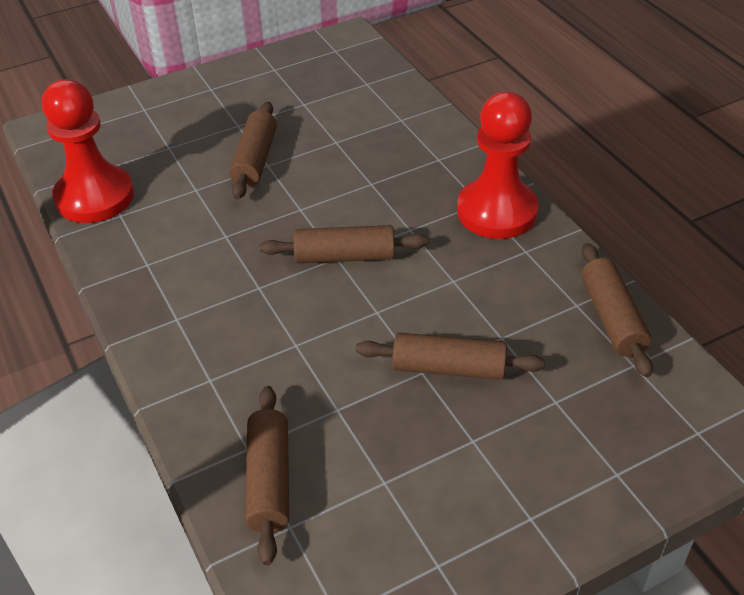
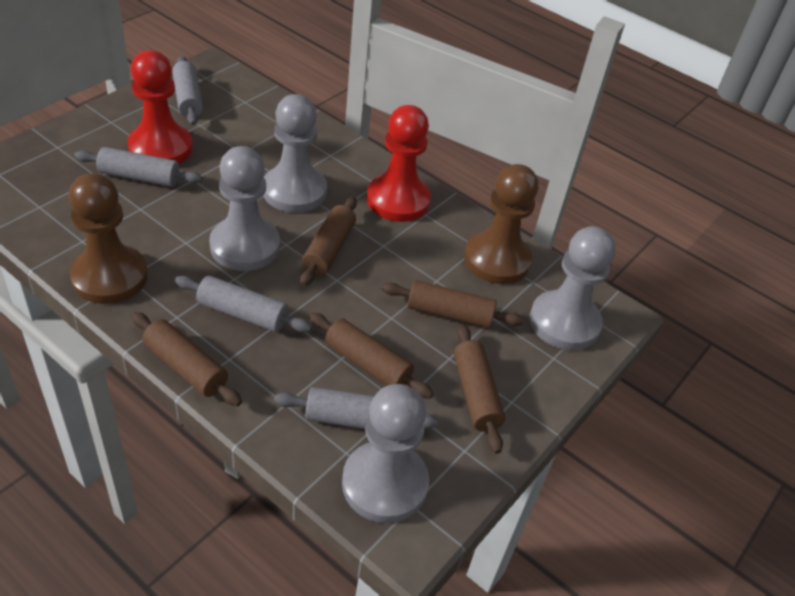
brown pawn: 0 -> 2
grey pawn: 0 -> 4
grey rolling pin: 0 -> 4

